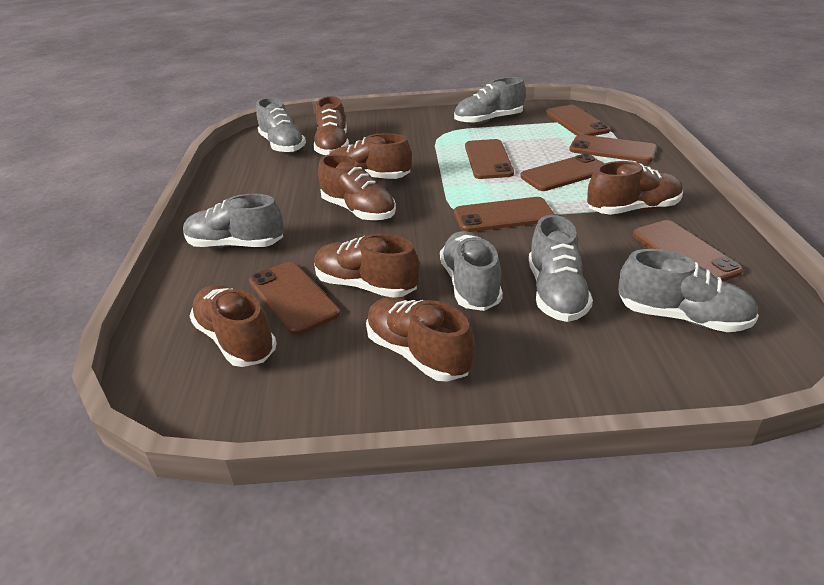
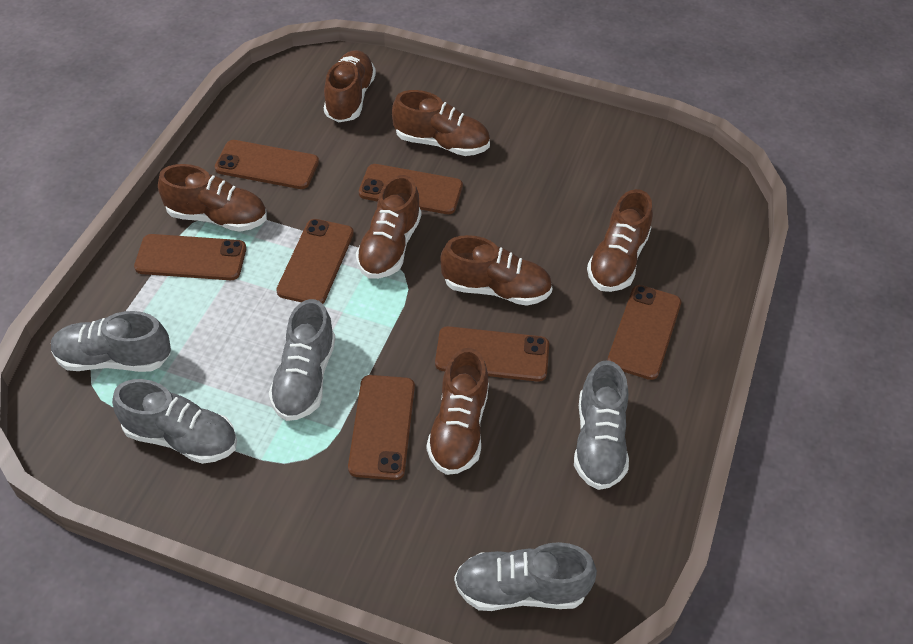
grey shoe: 6 -> 5

